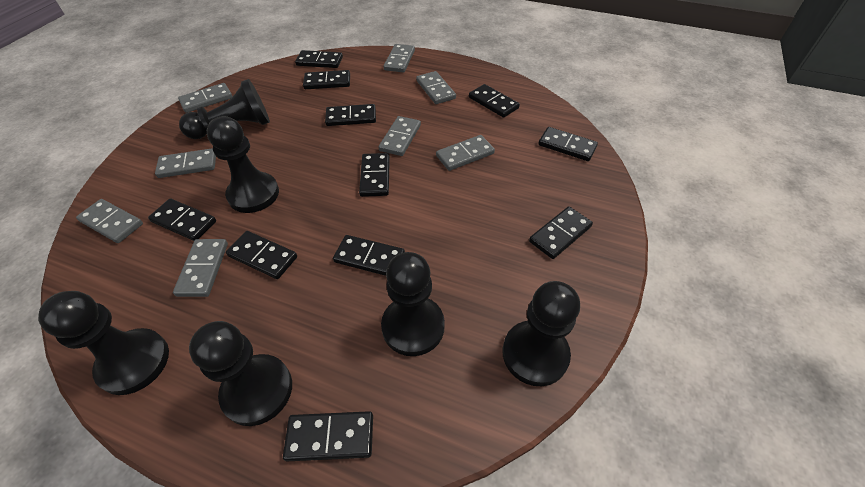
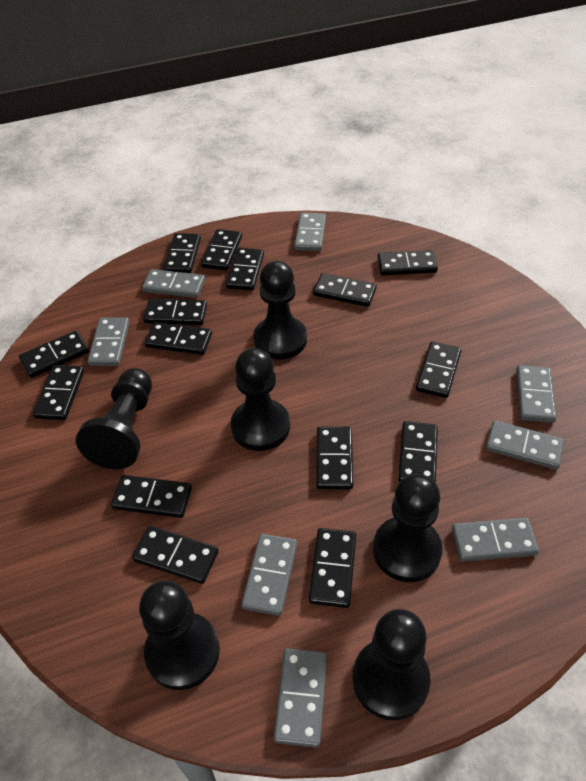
black domino: 11 -> 15

